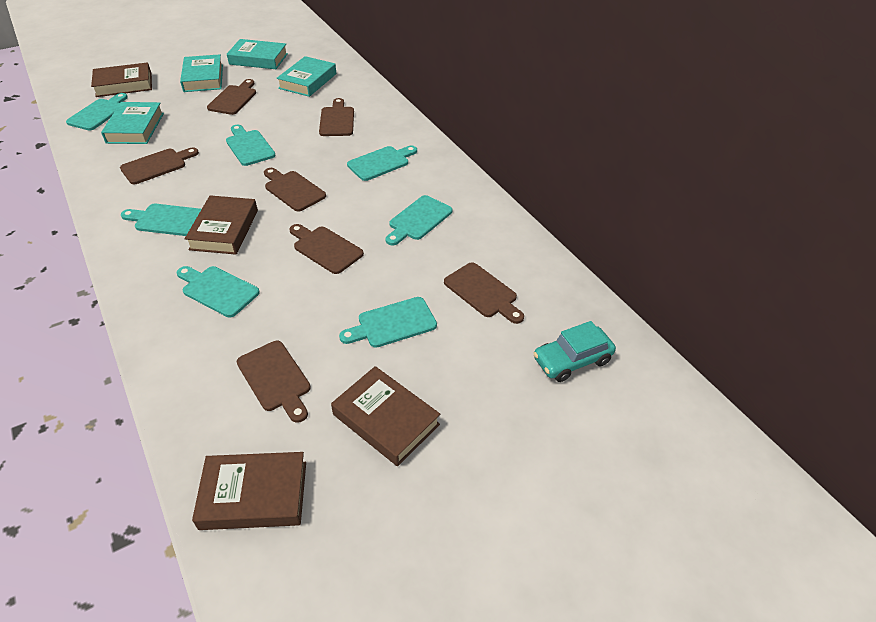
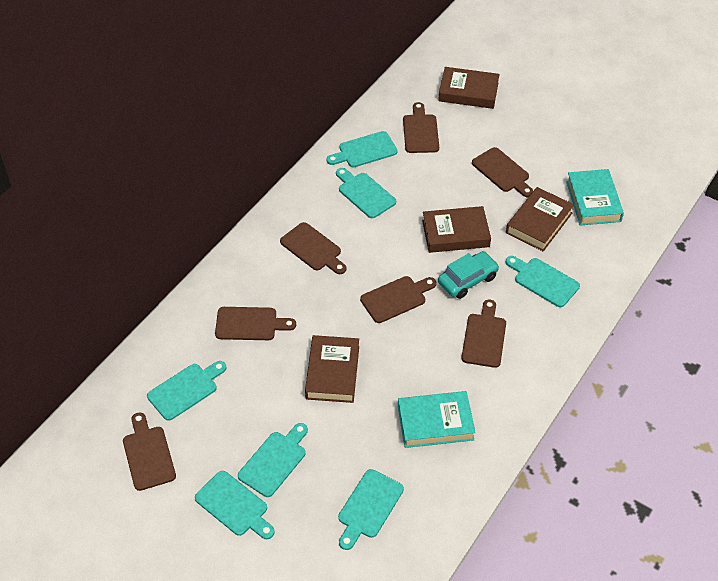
turquoise book: 4 -> 2

